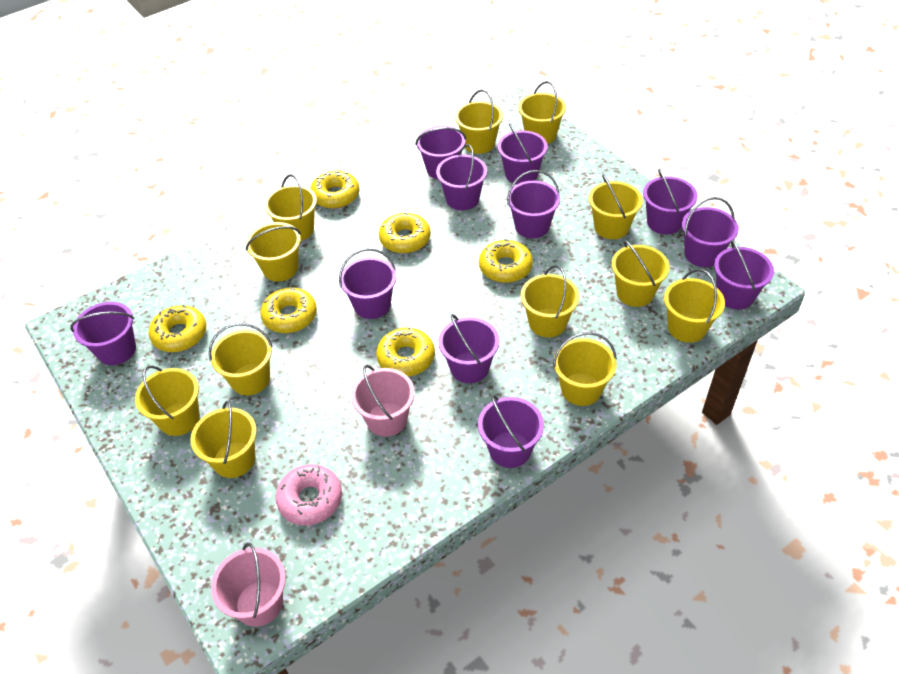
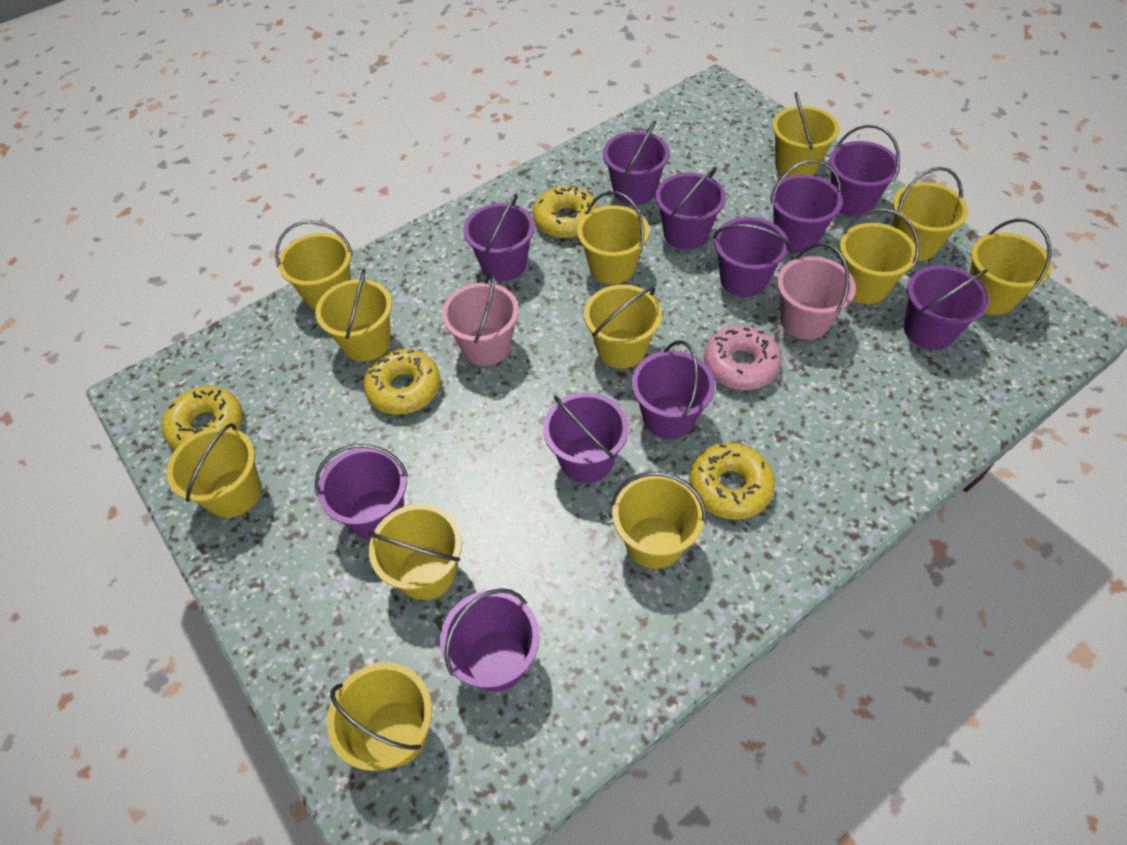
yellow donut: 6 -> 4

